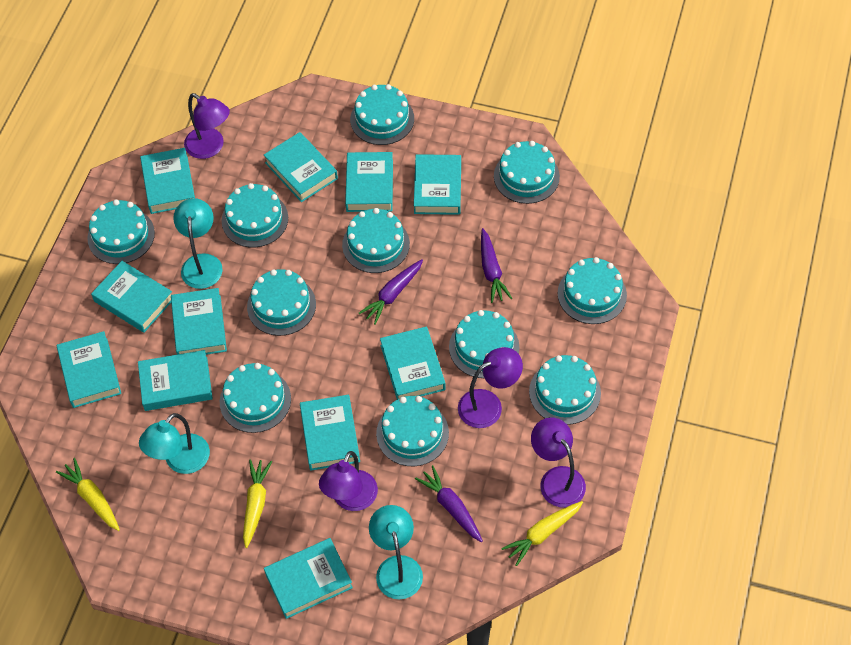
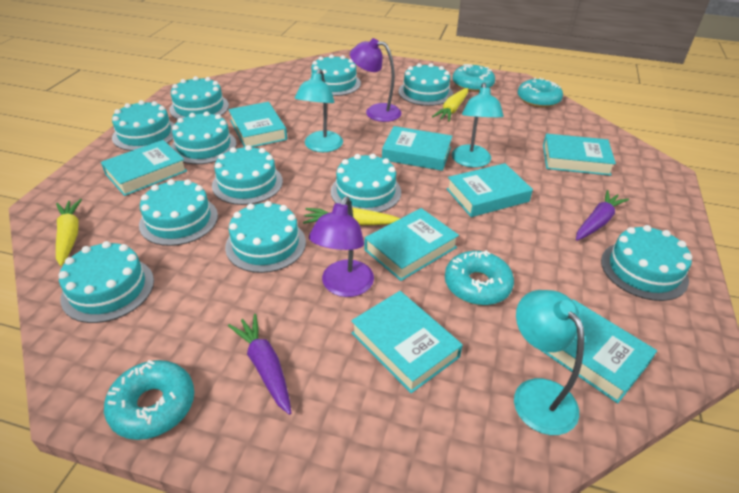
purple carrot: 3 -> 2
purple lamp: 4 -> 2
turquoise book: 11 -> 8
turquoise donut: 0 -> 4

